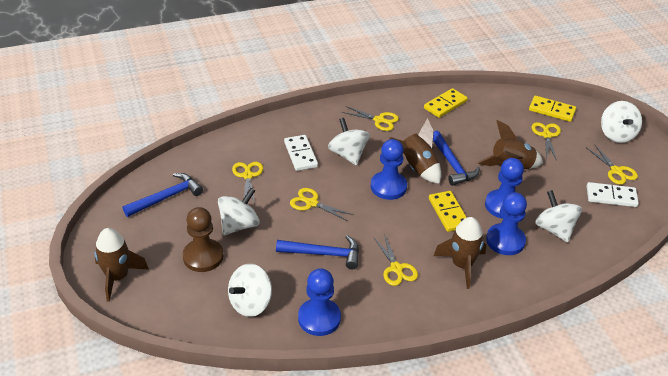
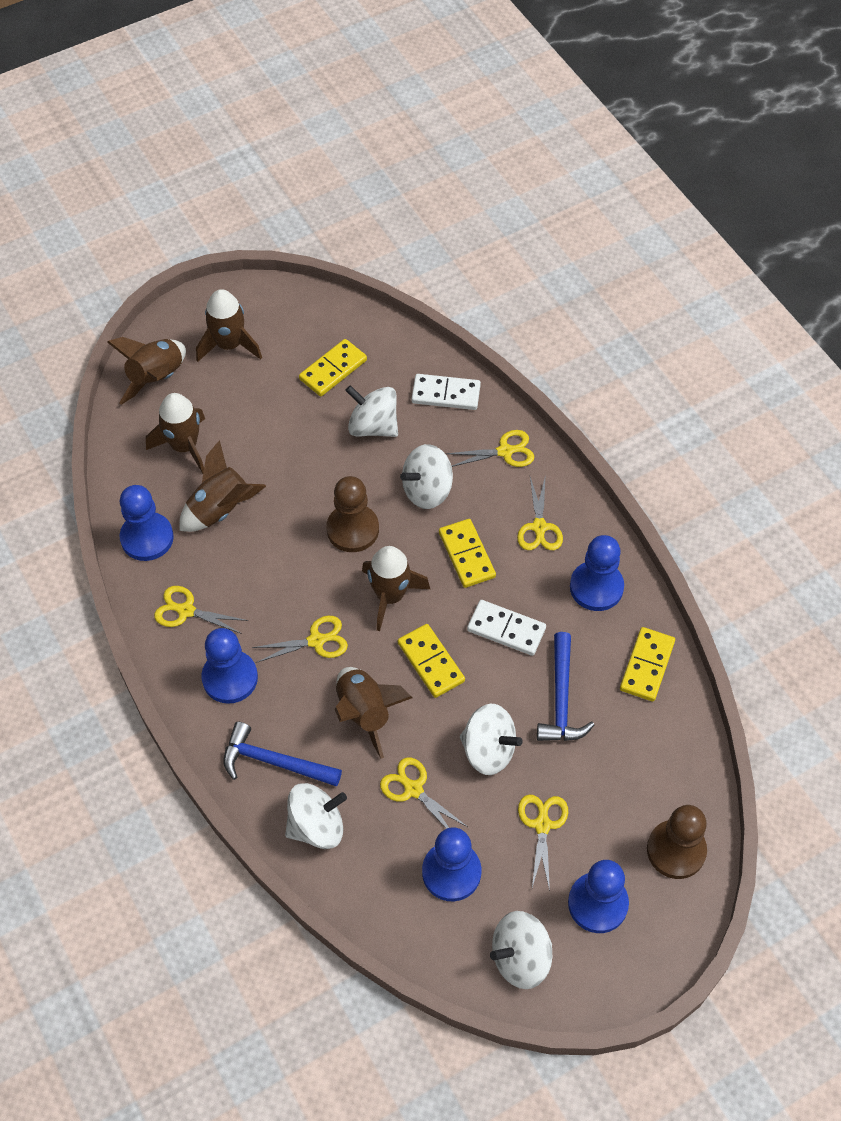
blue hammer: 3 -> 2
blue pawn: 4 -> 5
brown pawn: 1 -> 2
brown rocket: 4 -> 6
yellow domino: 3 -> 4

